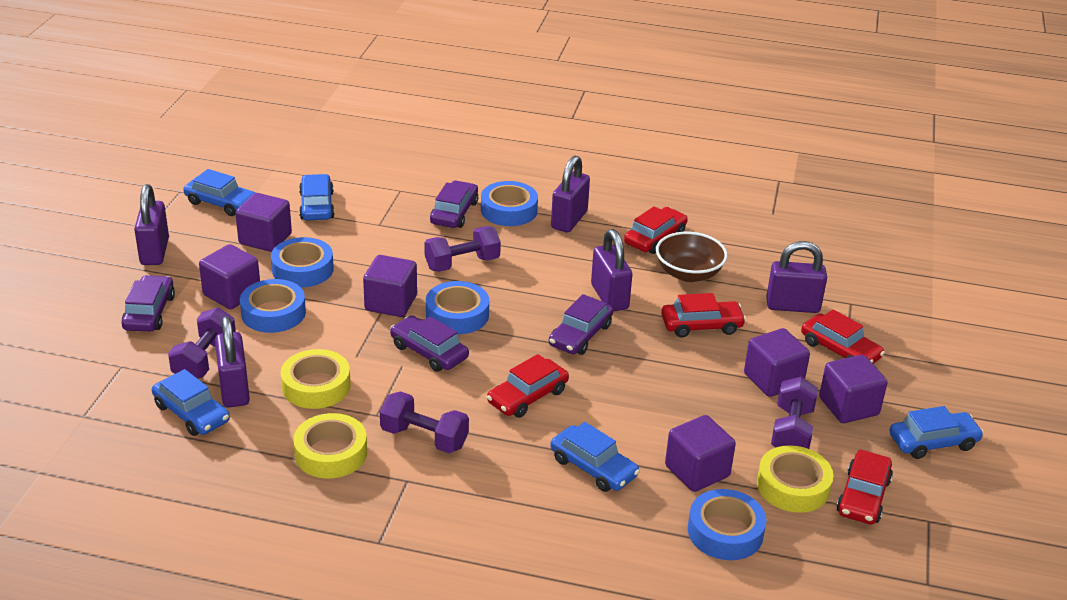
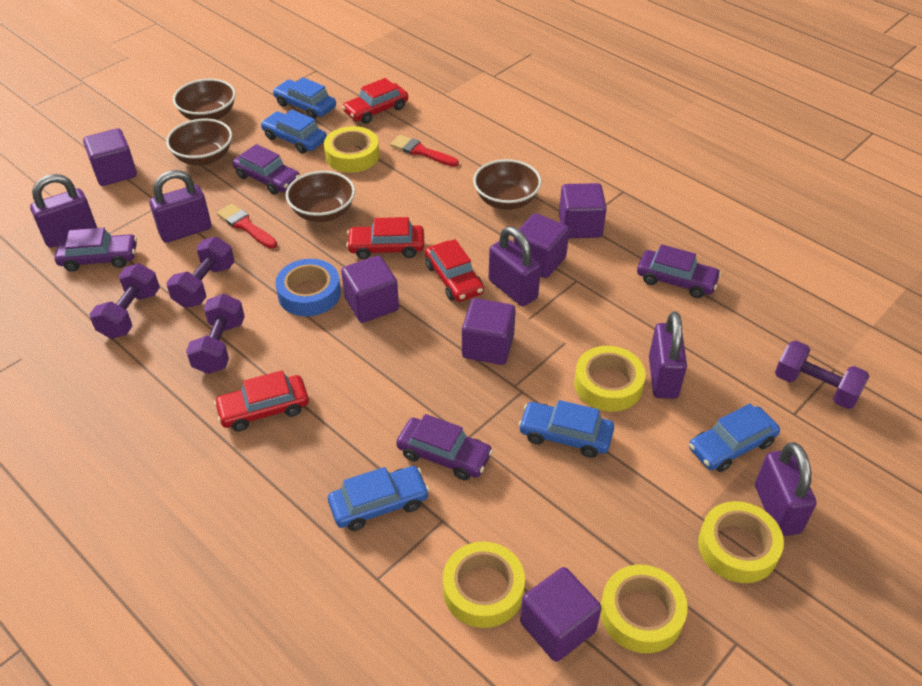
blue tape: 5 -> 1
brown bowl: 1 -> 4
red brush: 0 -> 2
red car: 5 -> 4
yellow tape: 3 -> 5

